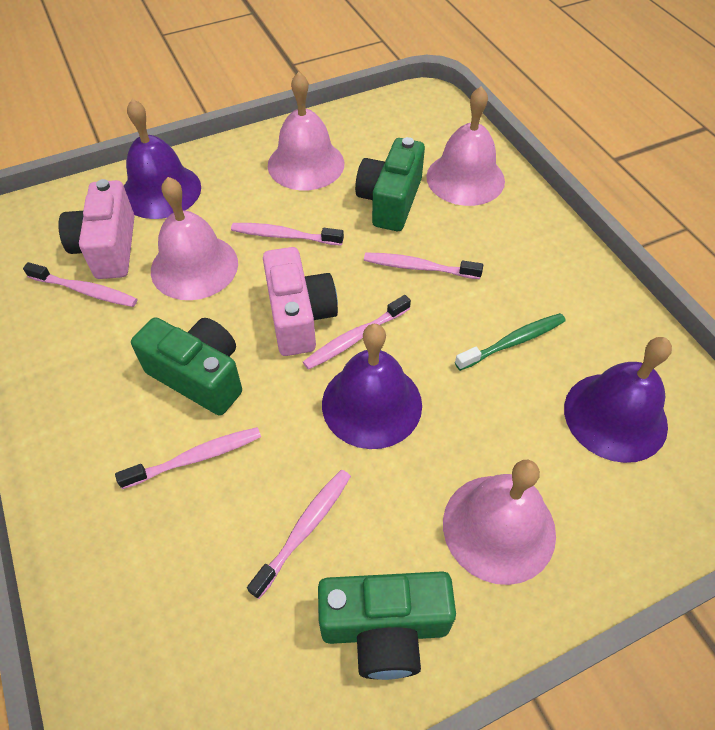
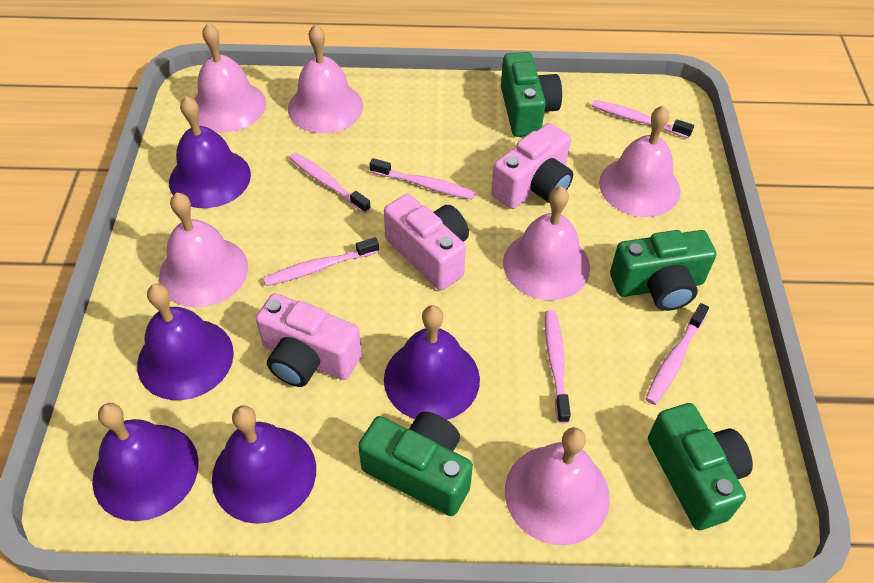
green camera: 3 -> 4
green toothbrush: 1 -> 0
pink bell: 4 -> 6
pink camera: 2 -> 3
purple bell: 3 -> 5

